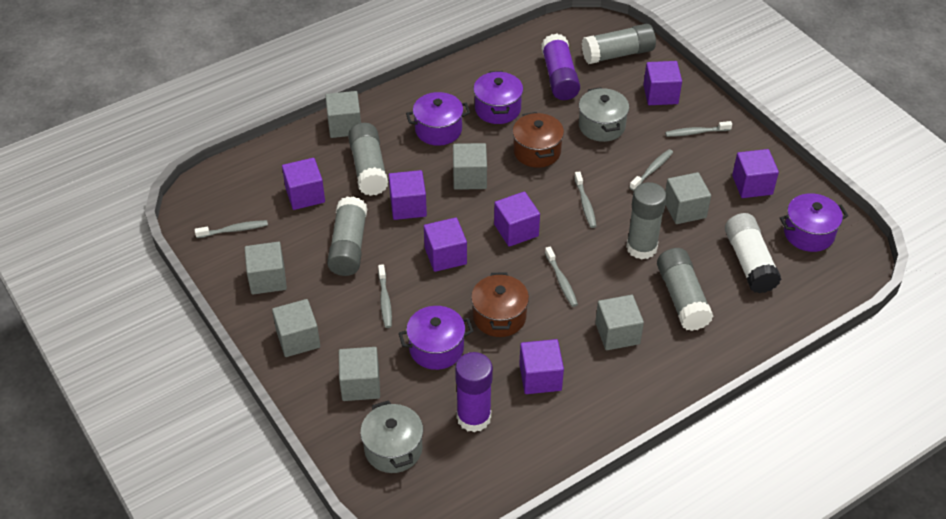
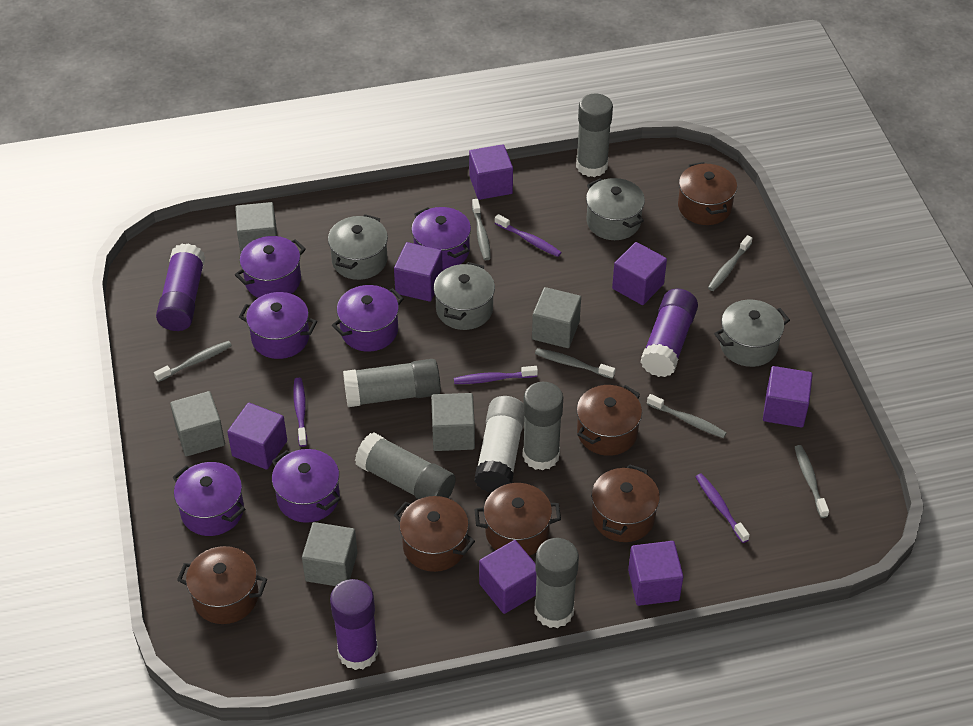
brown pot: 2 -> 6
grey cube: 7 -> 5
grey pot: 2 -> 4
purple glue stick: 2 -> 3
purple pot: 4 -> 6
purple toothbrush: 0 -> 4

